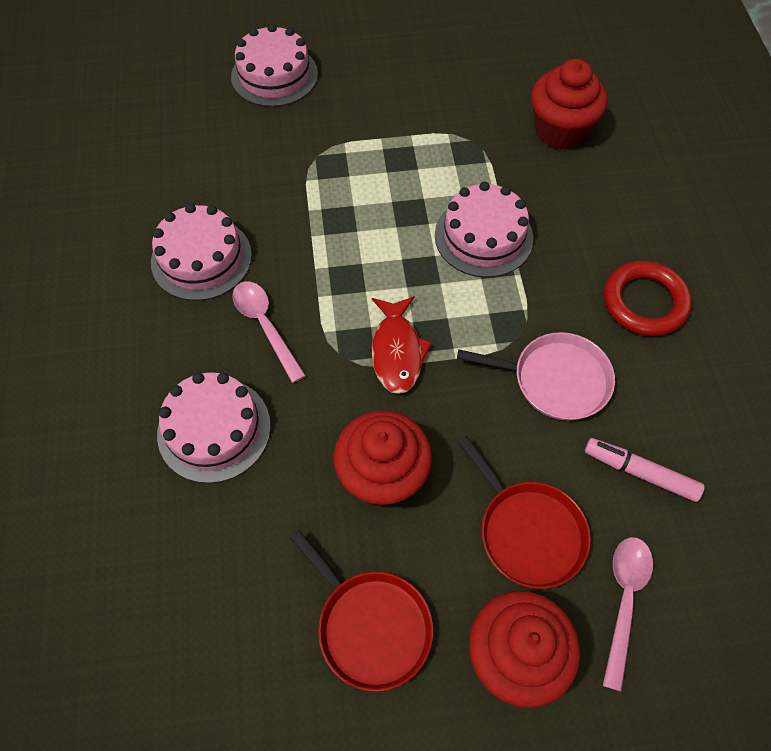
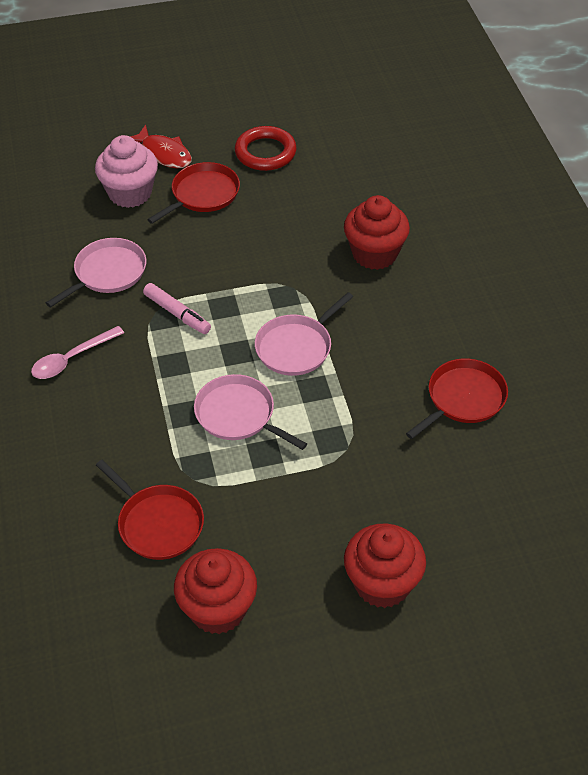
pink cake: 4 -> 0
pink cupcake: 0 -> 1
pink pan: 1 -> 3
pink spoon: 2 -> 1
red pan: 2 -> 3

